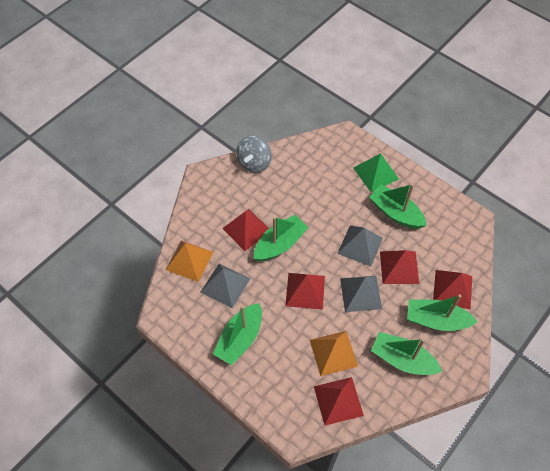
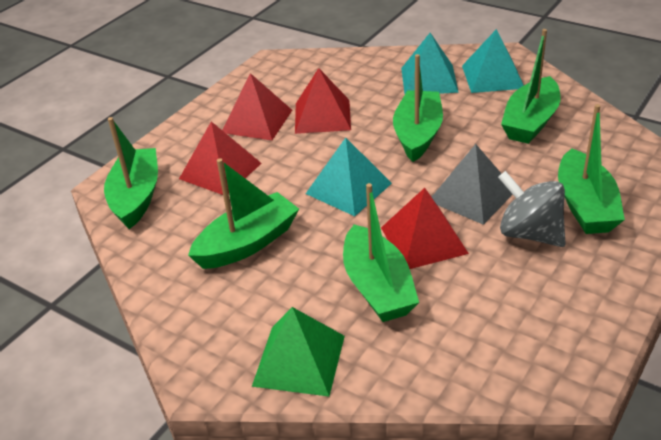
green boat: 5 -> 6
grey pyramid: 3 -> 1
orange pyramid: 2 -> 0
red pyramid: 5 -> 4
turquoise pyramid: 0 -> 3

